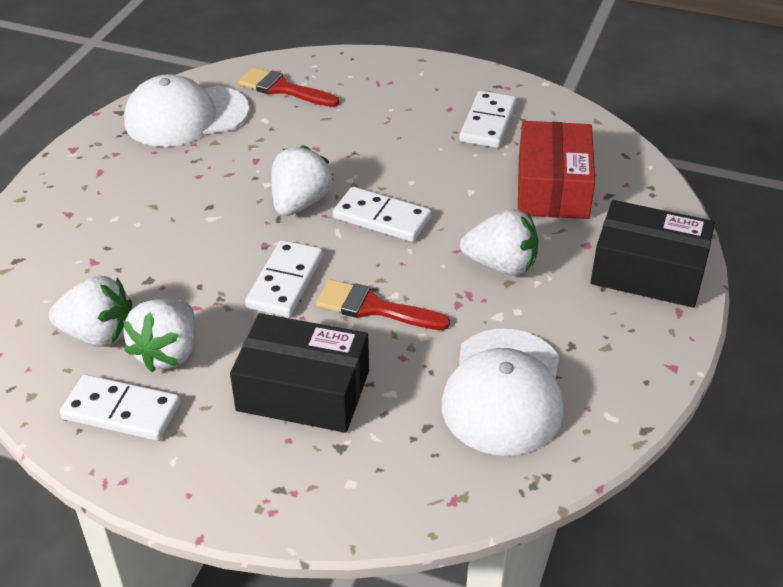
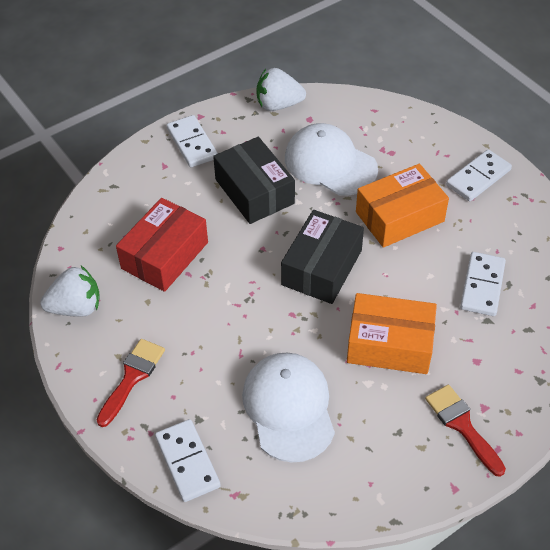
orange box: 0 -> 2
white strawberry: 4 -> 2

